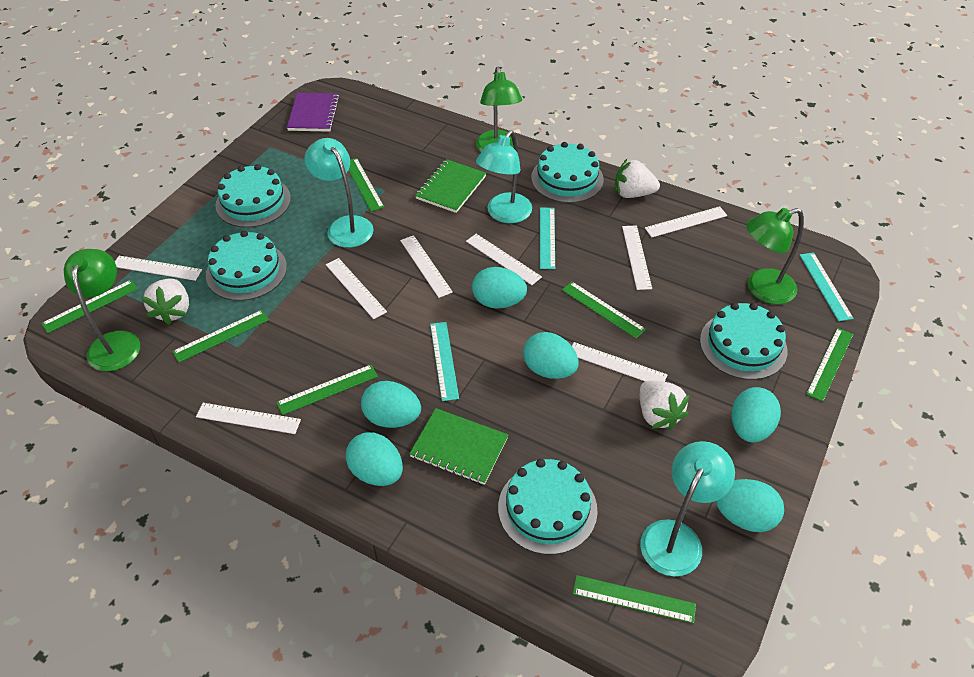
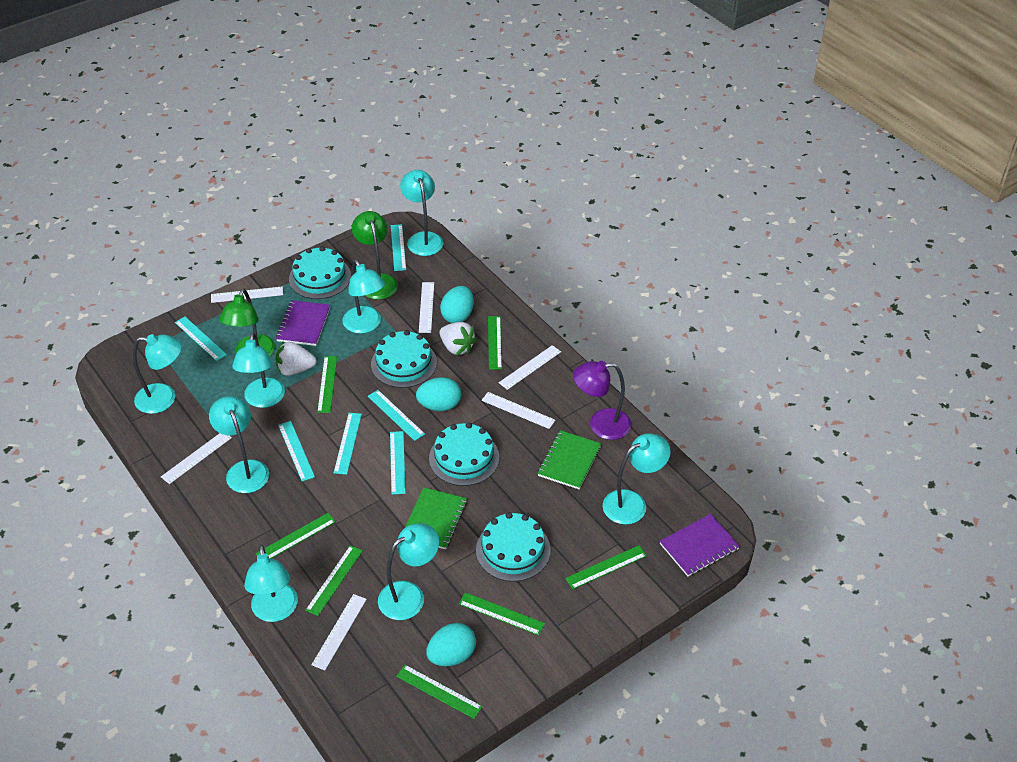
green lamp: 3 -> 2
purple lamp: 0 -> 1
purple notebook: 1 -> 2
turquoise cake: 5 -> 4
turquoise egg: 6 -> 3
turquoise lamp: 3 -> 8
turquoise ruler: 3 -> 6
white ruler: 8 -> 6
white strawberry: 3 -> 2

